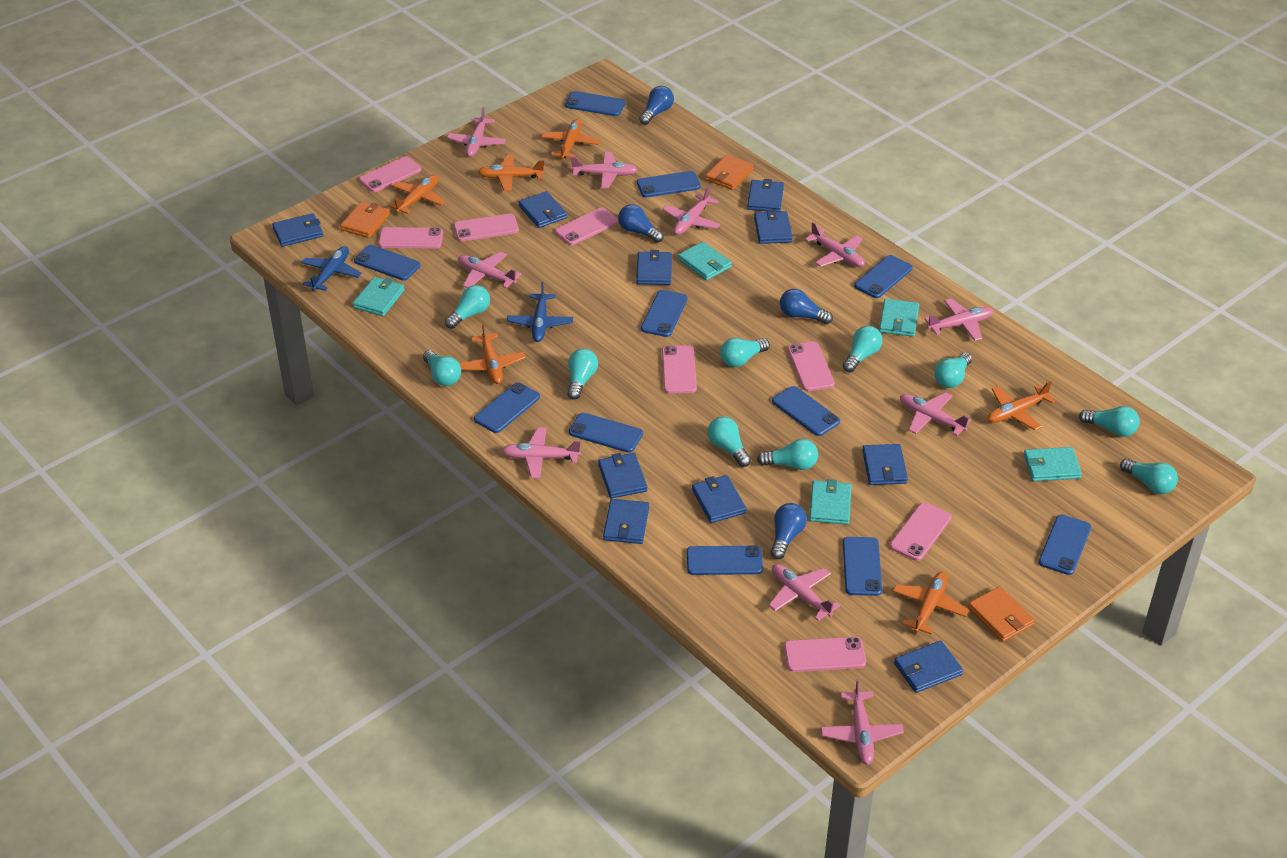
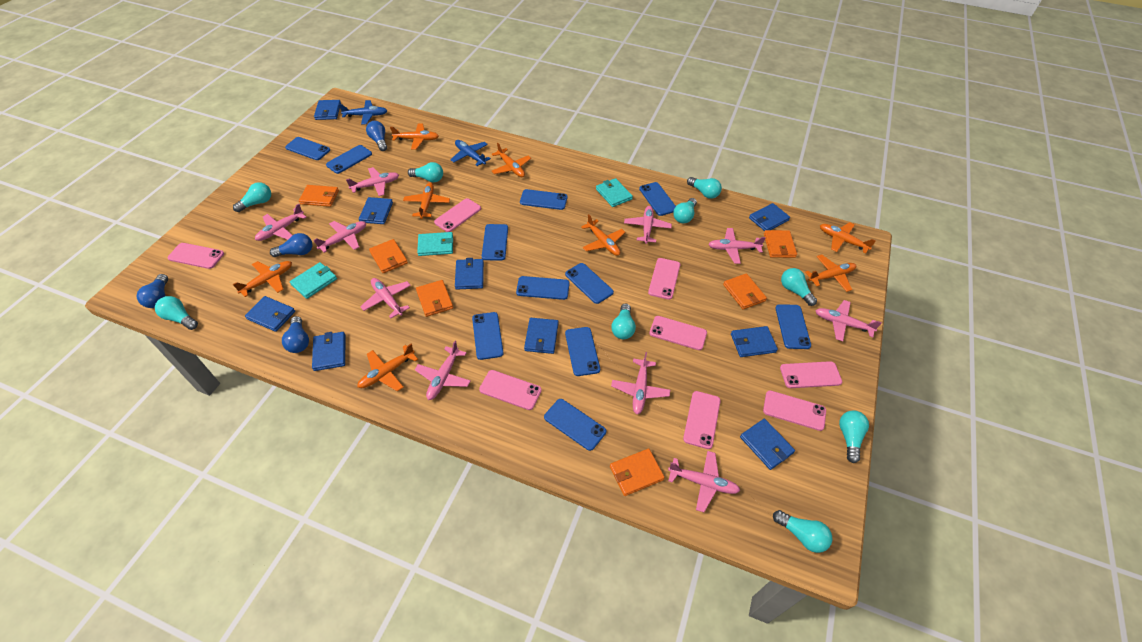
blue wallet: 10 -> 9
orange plane: 6 -> 8
orange wallet: 3 -> 6
turquoise light bulb: 10 -> 9
turquoise wallet: 5 -> 3

